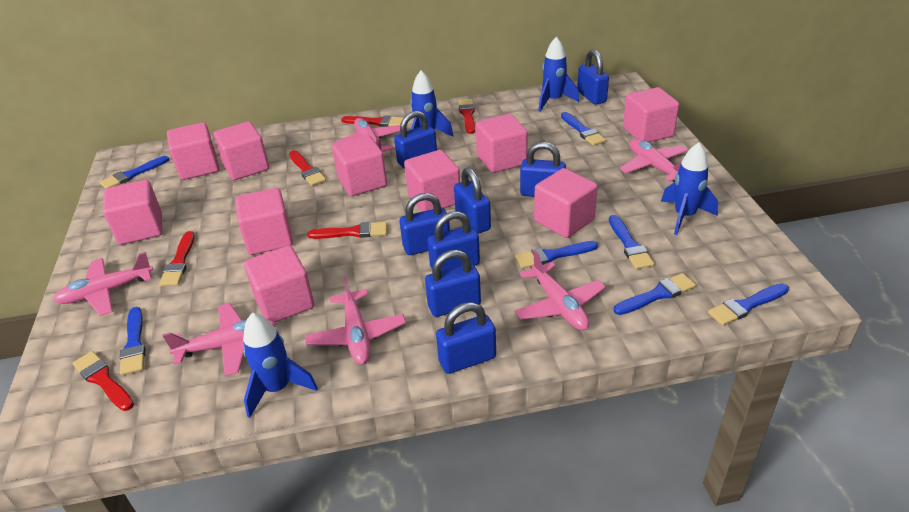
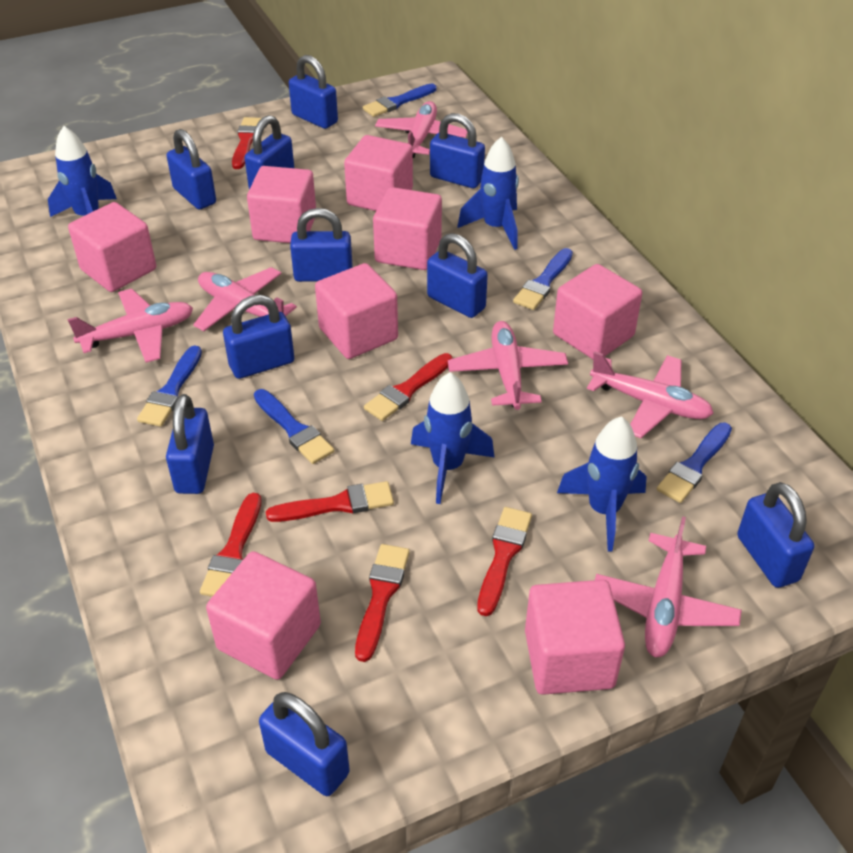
blue brush: 7 -> 5
blue padlock: 8 -> 10
pink cube: 10 -> 8

